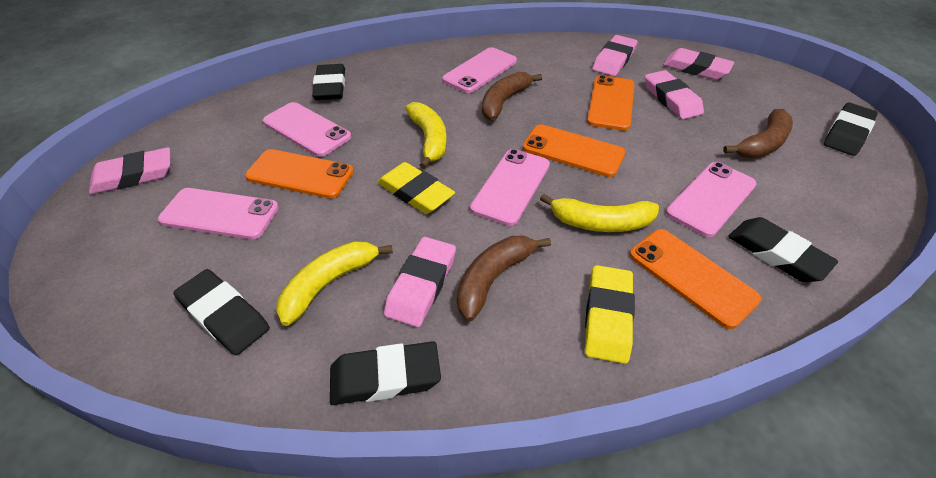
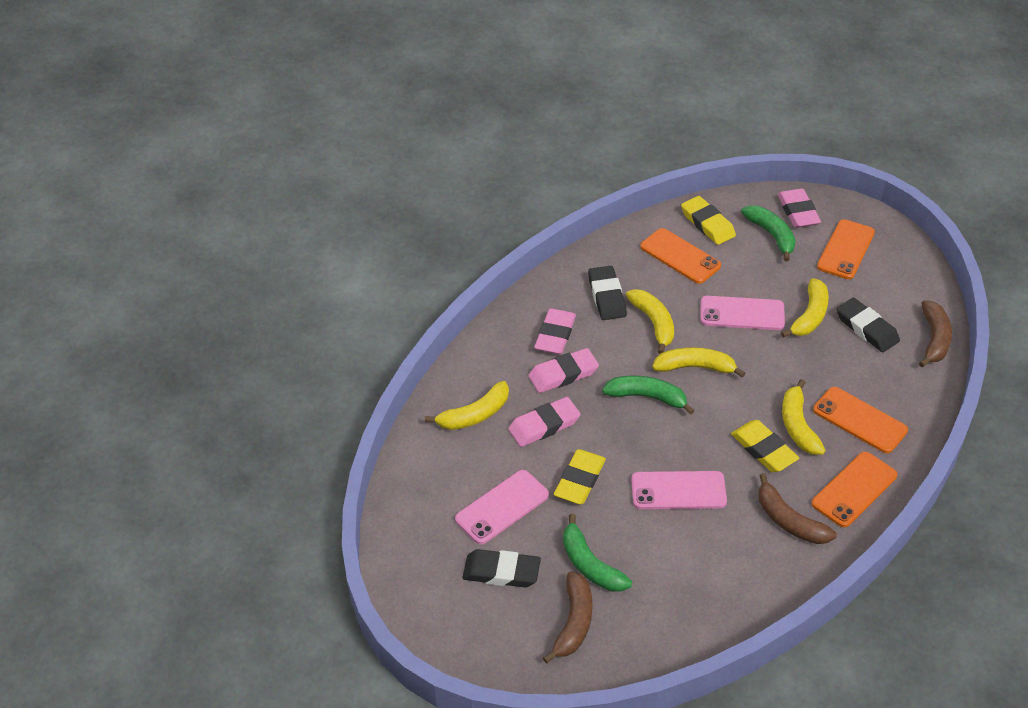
black eraser: 5 -> 3
green banana: 0 -> 3
pink eraser: 5 -> 4
pink phone: 5 -> 3
yellow banana: 3 -> 5
yellow eraser: 2 -> 3

